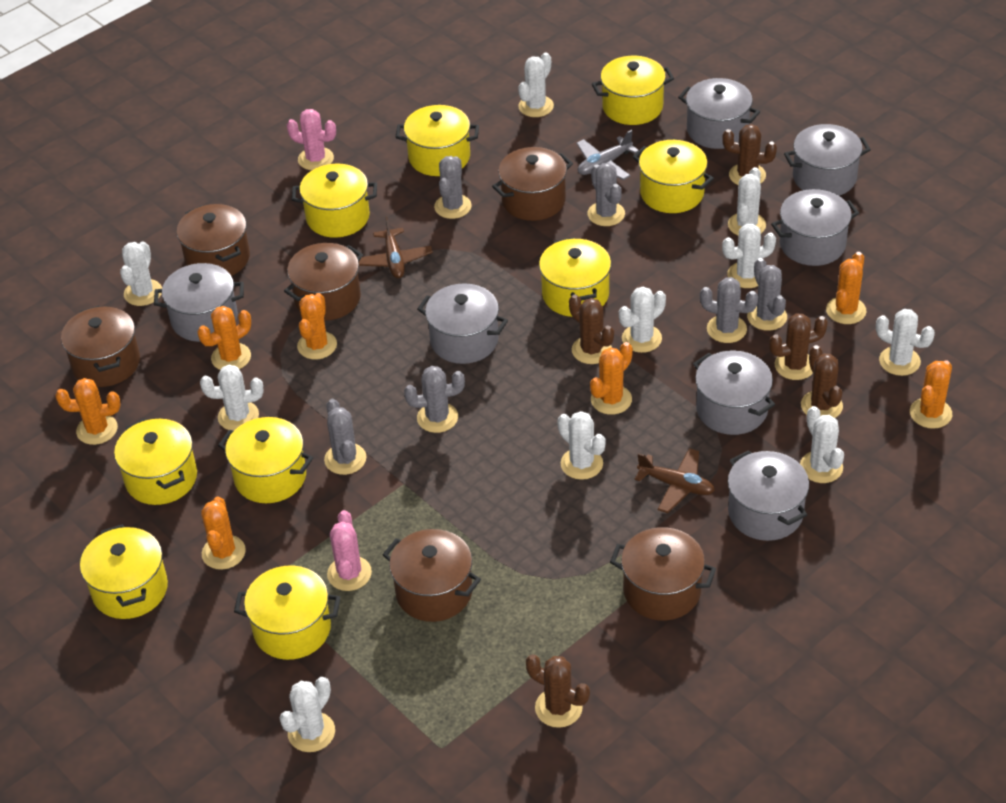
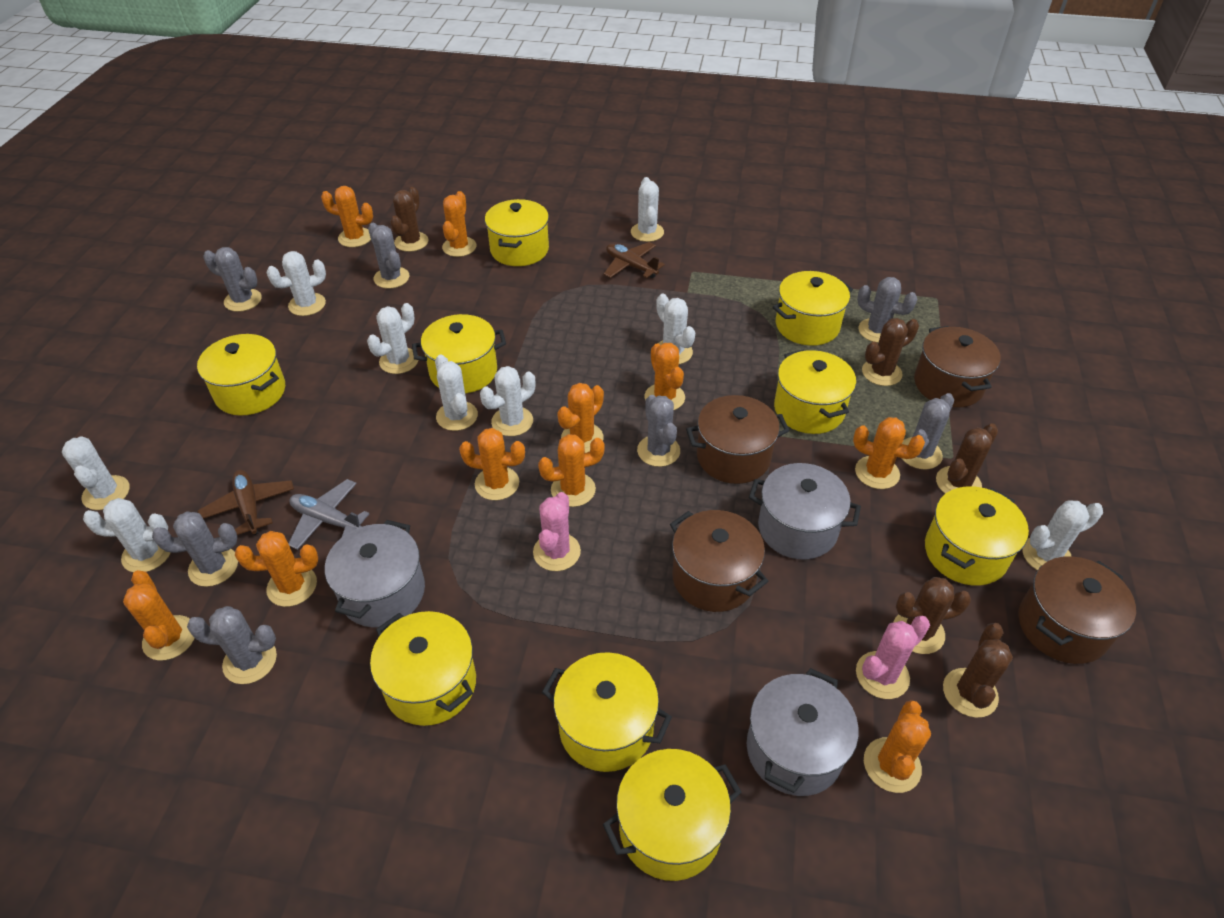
brown pot: 6 -> 4
grey cactus: 6 -> 7
grey pot: 7 -> 3
orange cactus: 7 -> 10
white cactus: 10 -> 9

